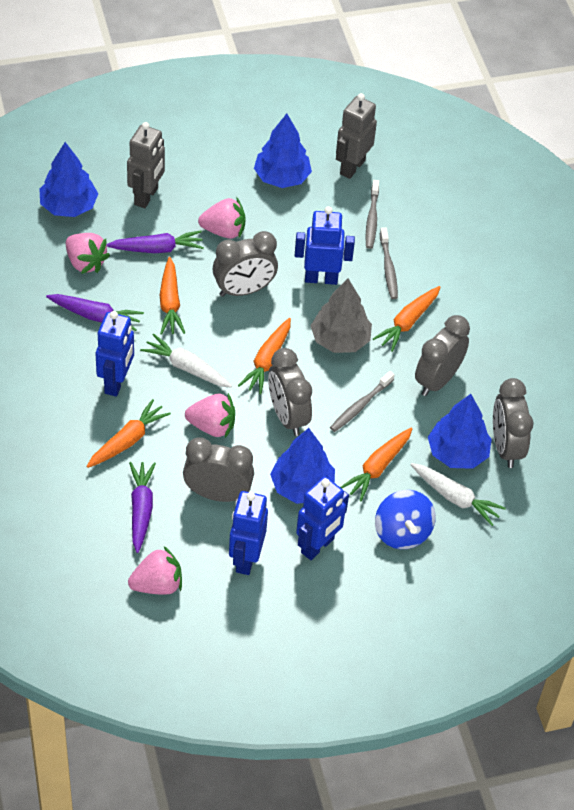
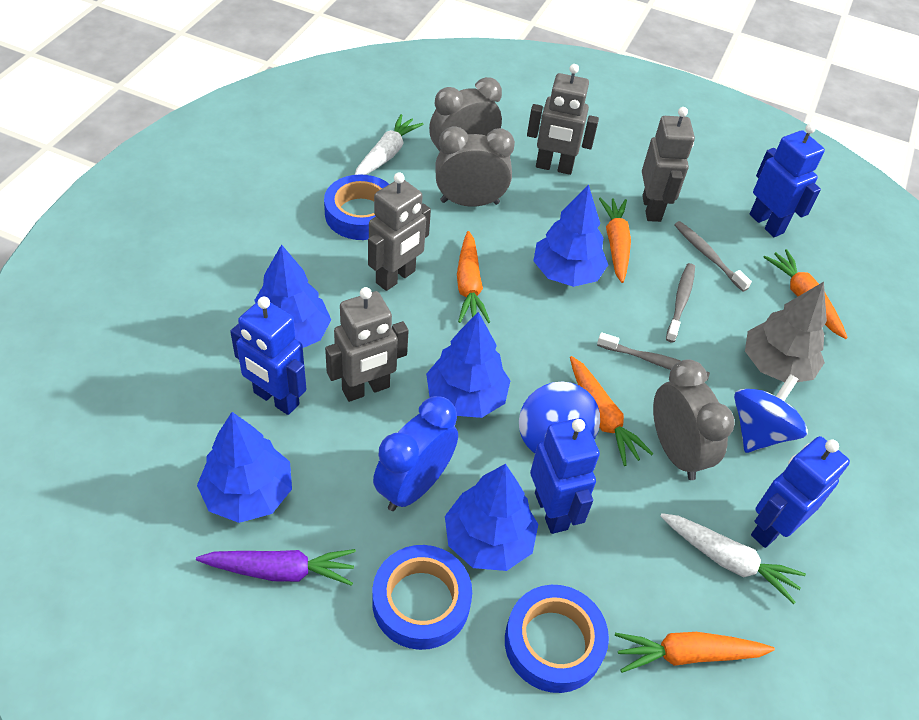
blue clock: 0 -> 1
blue spinning top: 1 -> 2
blue tape: 0 -> 3
blue tree: 4 -> 5
grey clock: 5 -> 3
grey robot: 2 -> 4
pink strawberry: 4 -> 0
purple carrot: 3 -> 1

